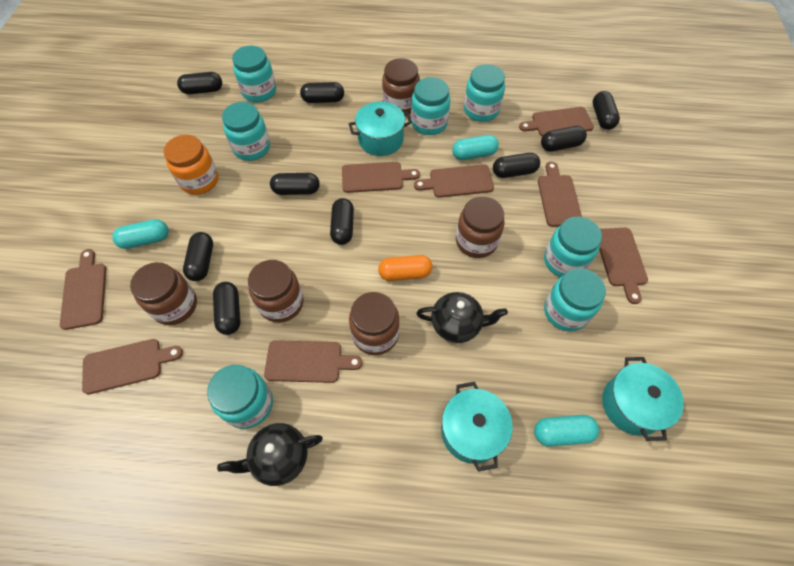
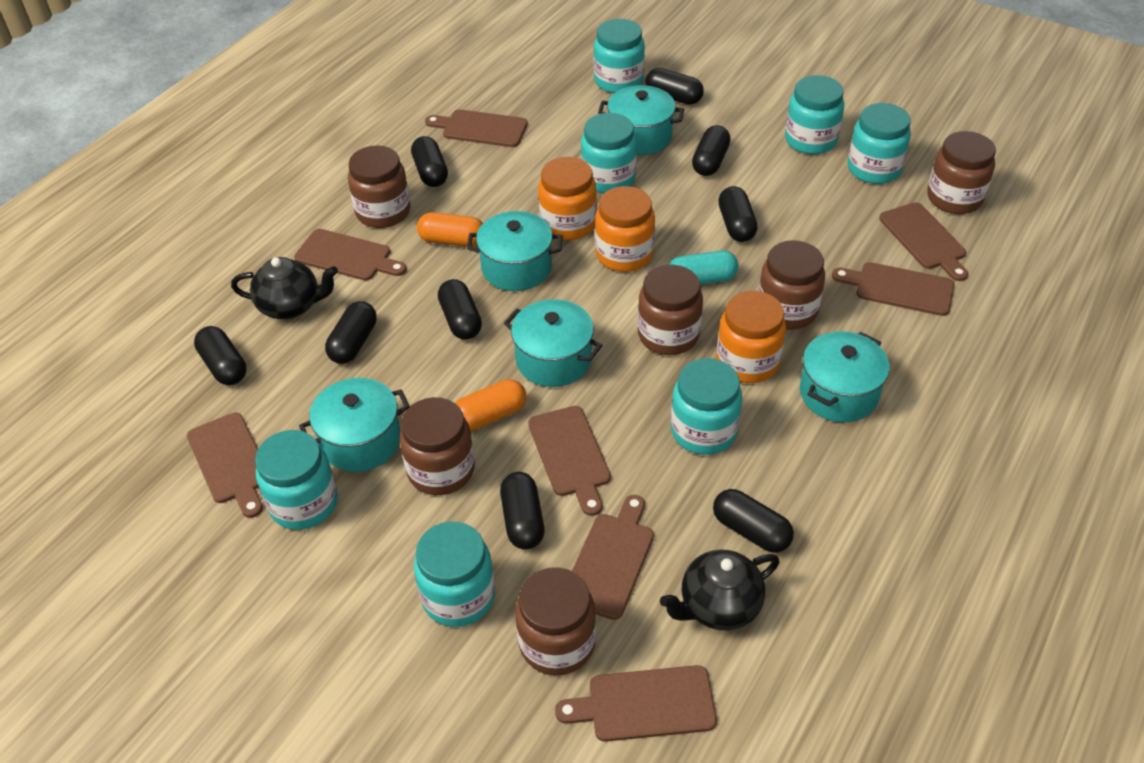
brown jar: 5 -> 6
orange capsule: 1 -> 2
orange jar: 1 -> 3
turquoise capsule: 3 -> 1
turquoise pot: 3 -> 5

